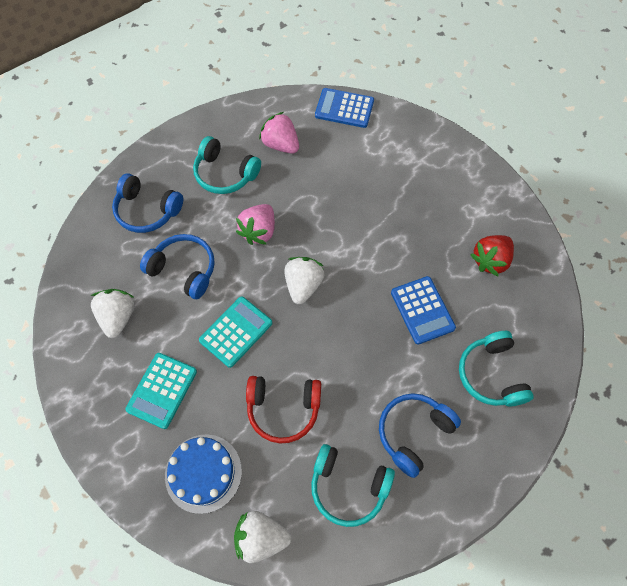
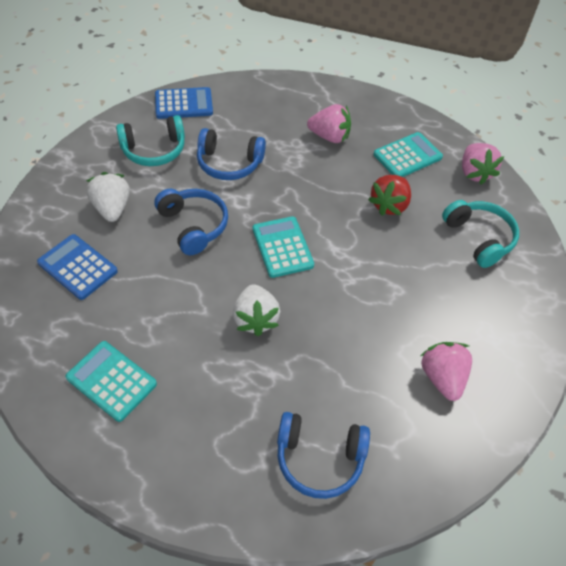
blue cake: 1 -> 0
pink strawberry: 2 -> 3
red headphones: 1 -> 0
turquoise calculator: 2 -> 3
turquoise headphones: 3 -> 2
white strawberry: 3 -> 2

